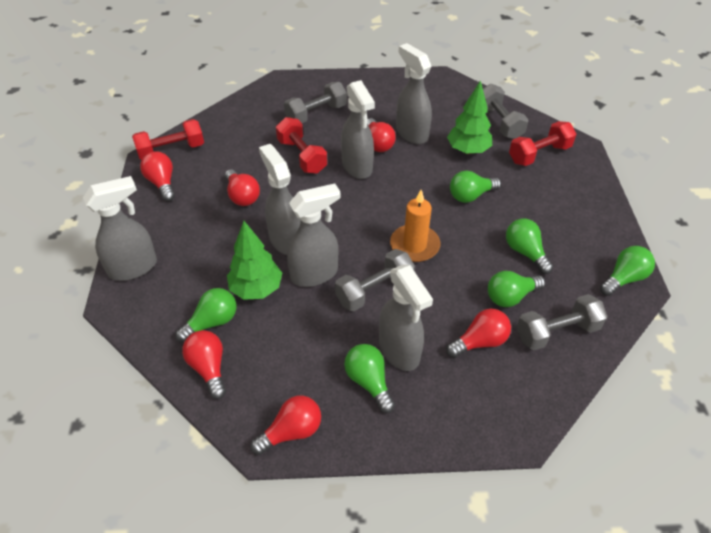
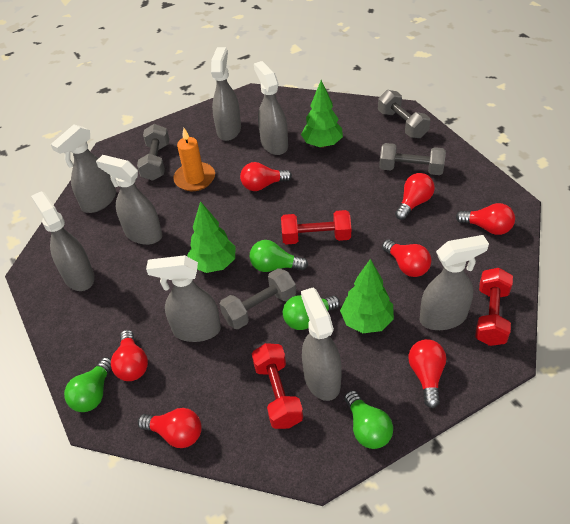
green light bulb: 6 -> 4
green tree: 2 -> 3
grey spray bottle: 6 -> 8
red light bulb: 6 -> 7

